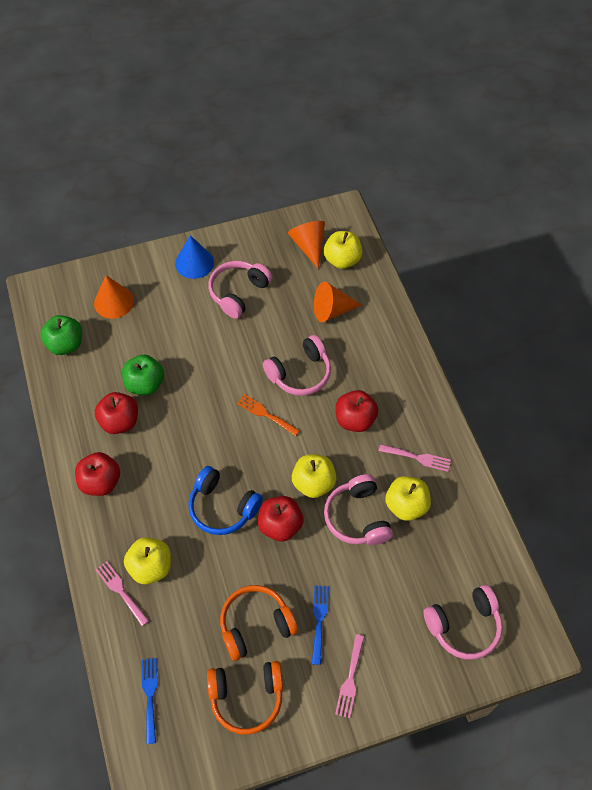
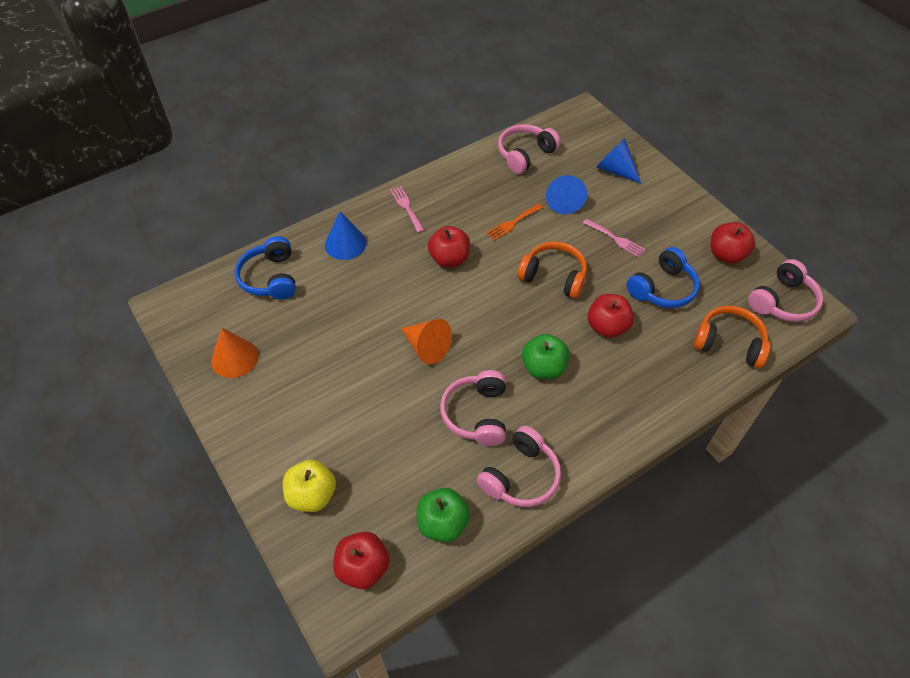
blue cone: 1 -> 3
blue fork: 2 -> 0
blue headphones: 1 -> 2
orange cone: 3 -> 2
pink fork: 3 -> 2
yellow apple: 4 -> 1

